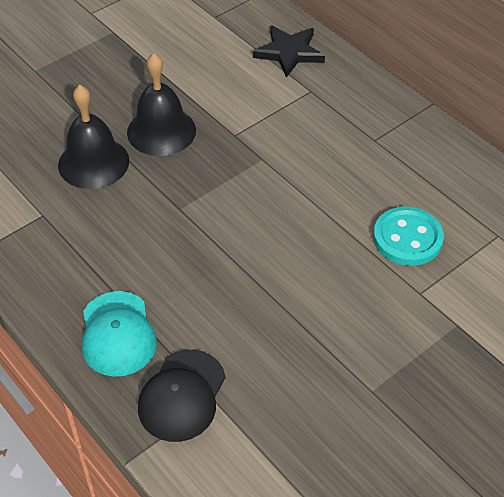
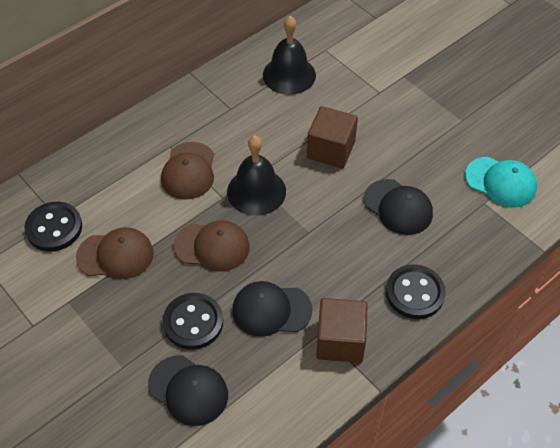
black button: 0 -> 3
black cap: 1 -> 3
black star: 1 -> 0
brown cap: 0 -> 3
brown cube: 0 -> 2
turquoise button: 1 -> 0

